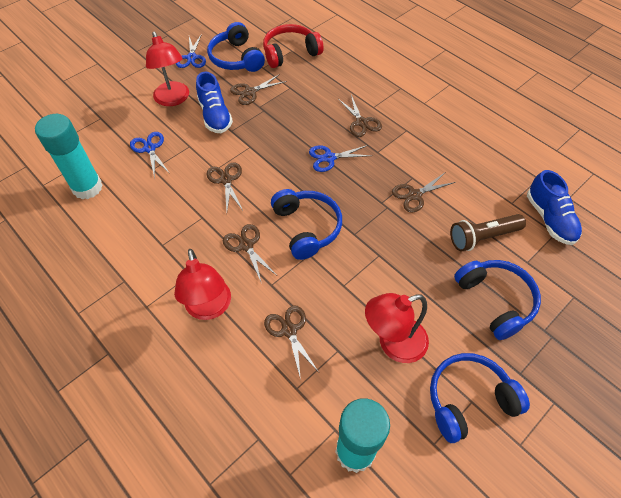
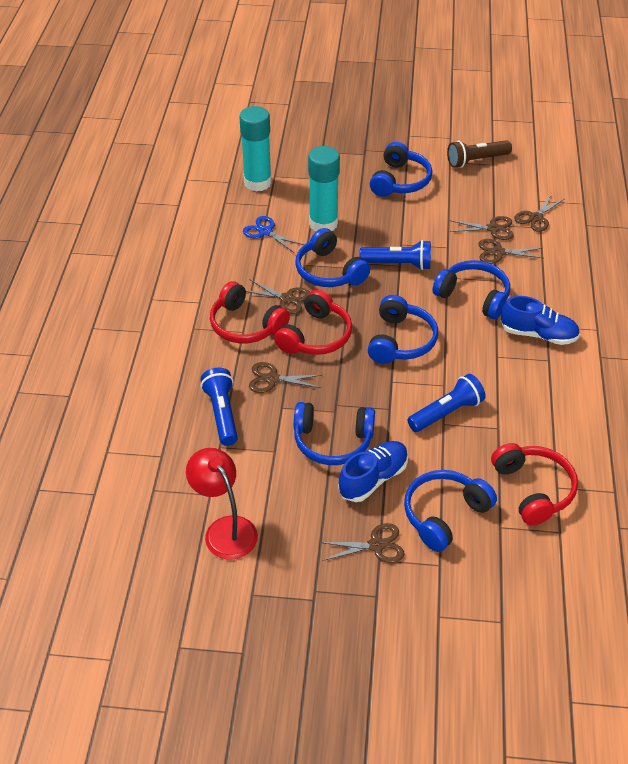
blue flashlight: 0 -> 3
blue headphones: 4 -> 6
blue scissors: 3 -> 1
red headphones: 1 -> 3
red lamp: 3 -> 1

